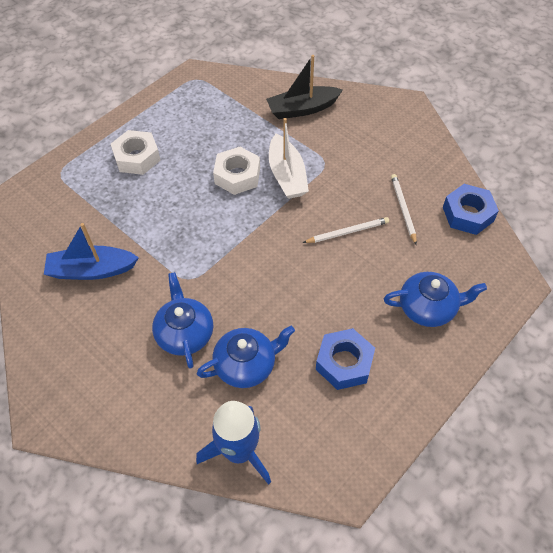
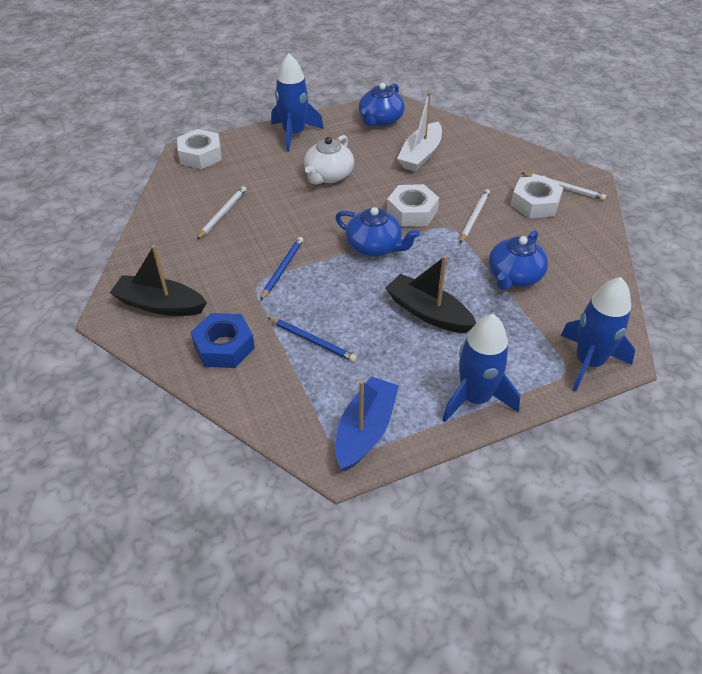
black boat: 1 -> 2
blue nut: 2 -> 1
blue pencil: 0 -> 2
blue rocket: 1 -> 3
white nut: 2 -> 3
white pencil: 2 -> 3
white teapot: 0 -> 1

